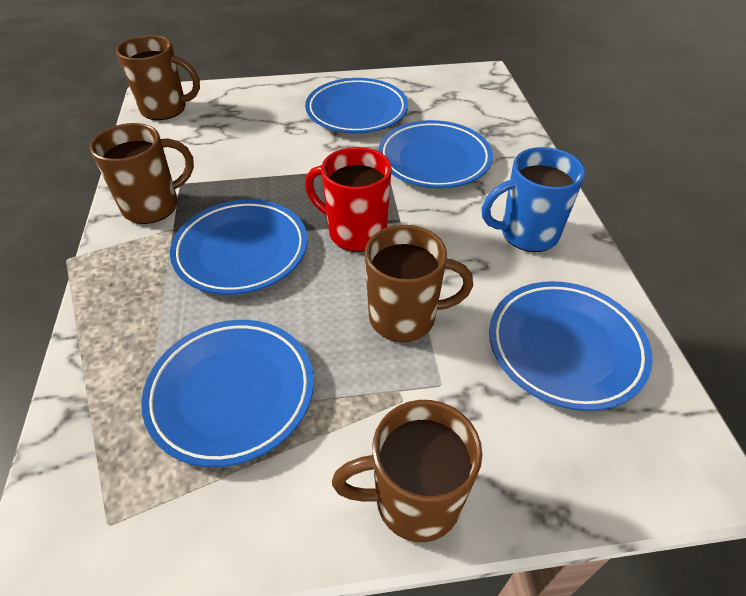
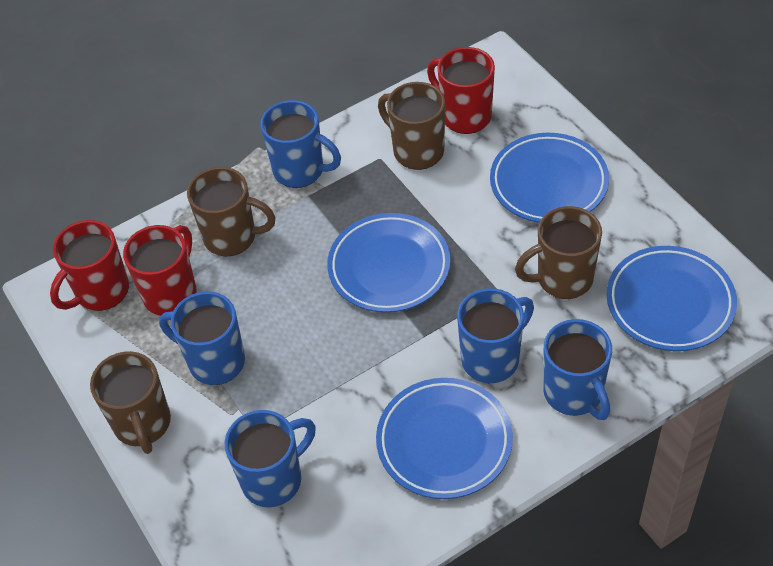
blue mug: 1 -> 5
blue plate: 5 -> 4
red mug: 1 -> 3

